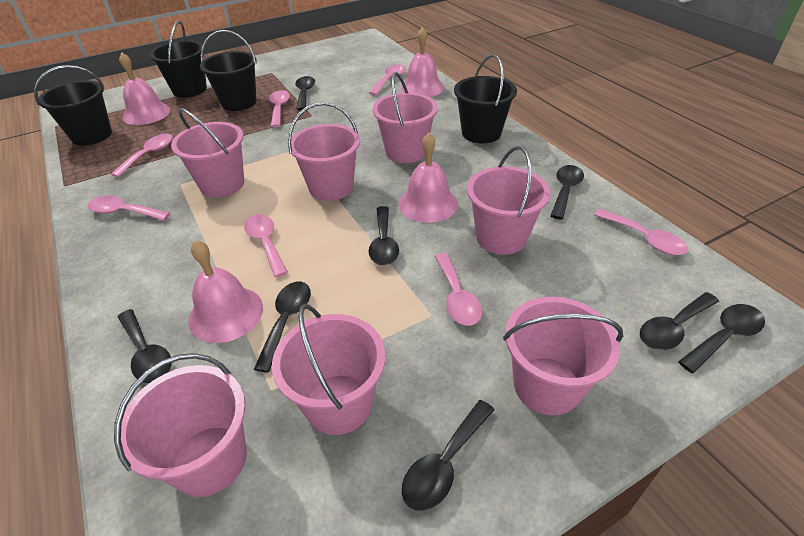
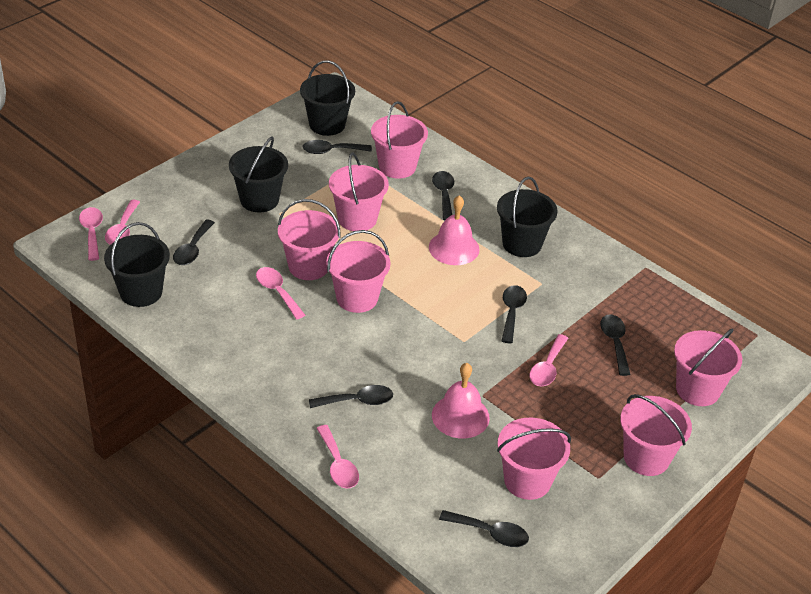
black spoon: 8 -> 7
pink bell: 4 -> 2
pink spoon: 7 -> 5

